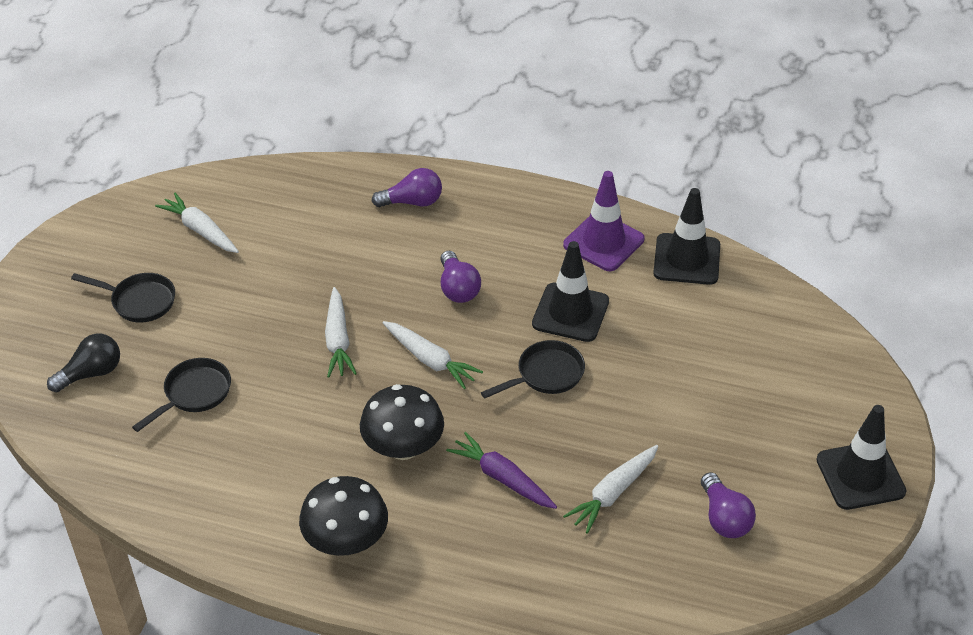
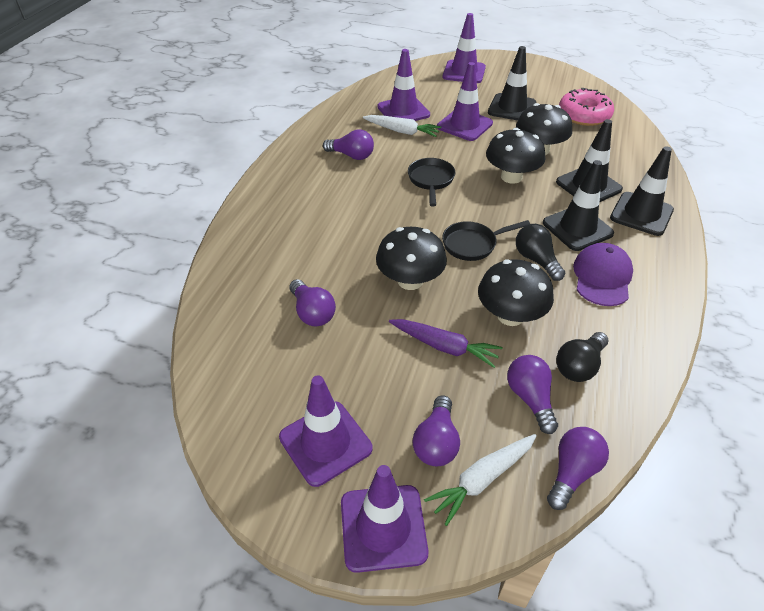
black light bulb: 1 -> 2
black mushroom: 2 -> 4
black pan: 3 -> 2
black traffic cone: 3 -> 4
pink donut: 0 -> 1
purple cap: 0 -> 1
purple light bulb: 3 -> 5
purple traffic cone: 1 -> 5
white carrot: 4 -> 2

